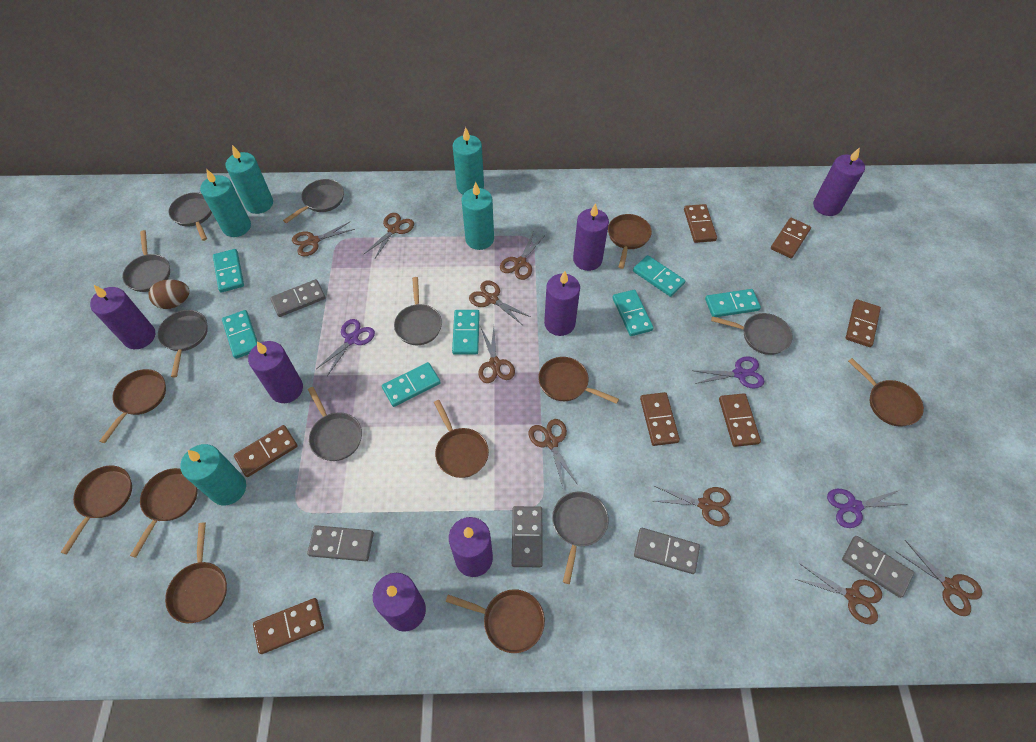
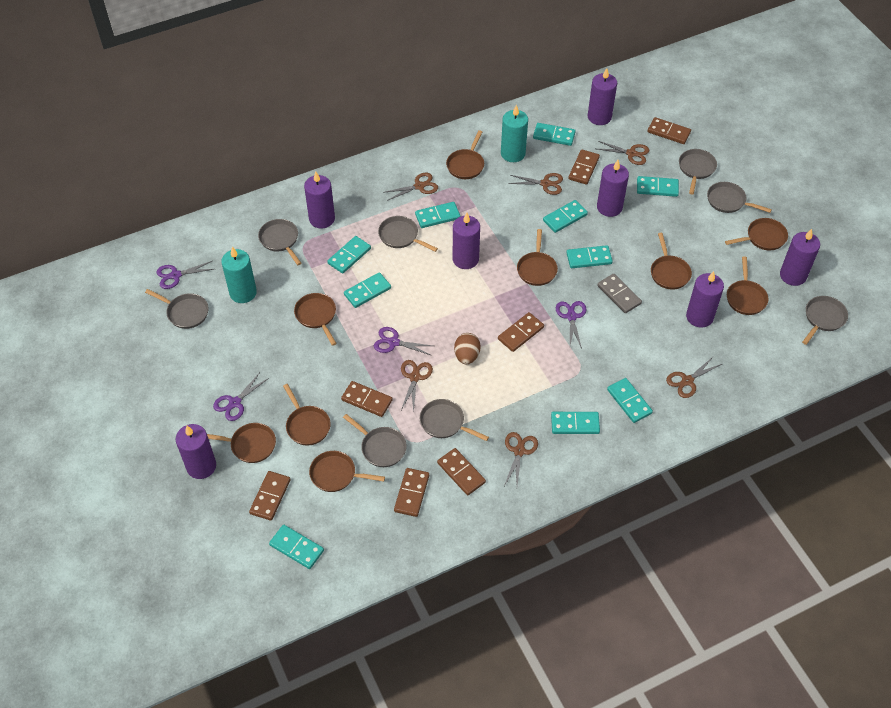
brown scissors: 9 -> 6
grey domino: 5 -> 1
purple scissors: 3 -> 4
turquoise candle: 5 -> 2
turquoise domino: 7 -> 10

